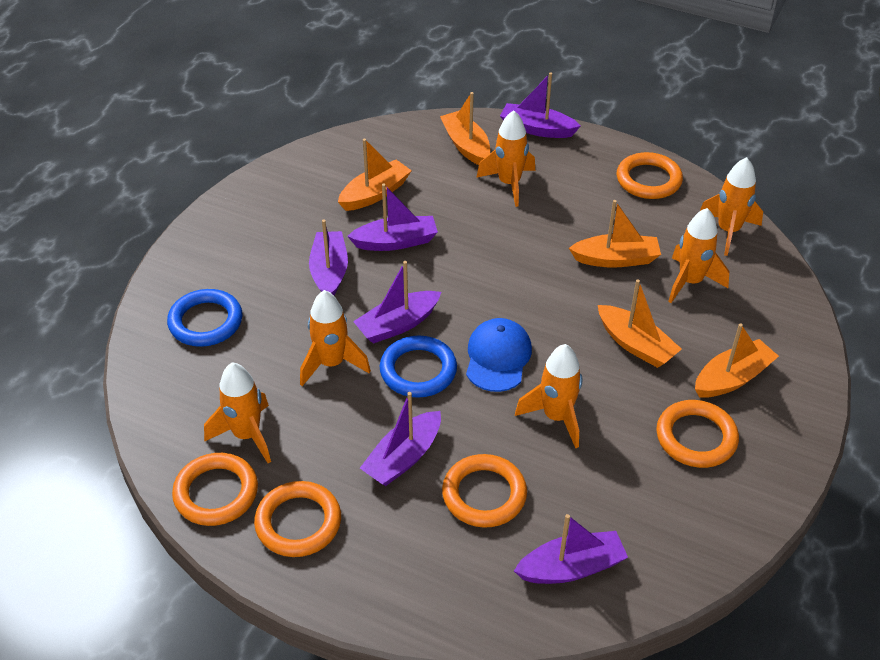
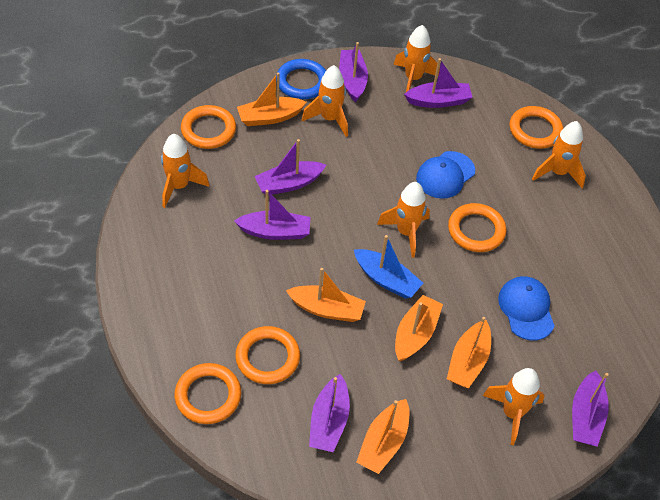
blue boat: 0 -> 1
blue cap: 1 -> 2
blue ring: 2 -> 1

